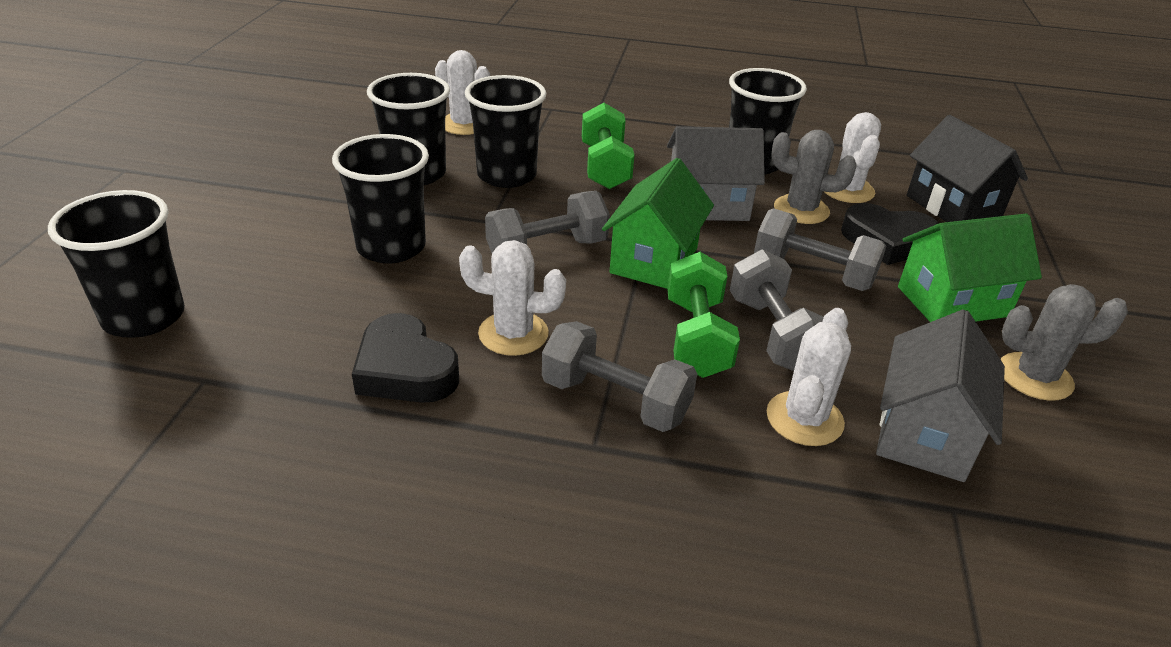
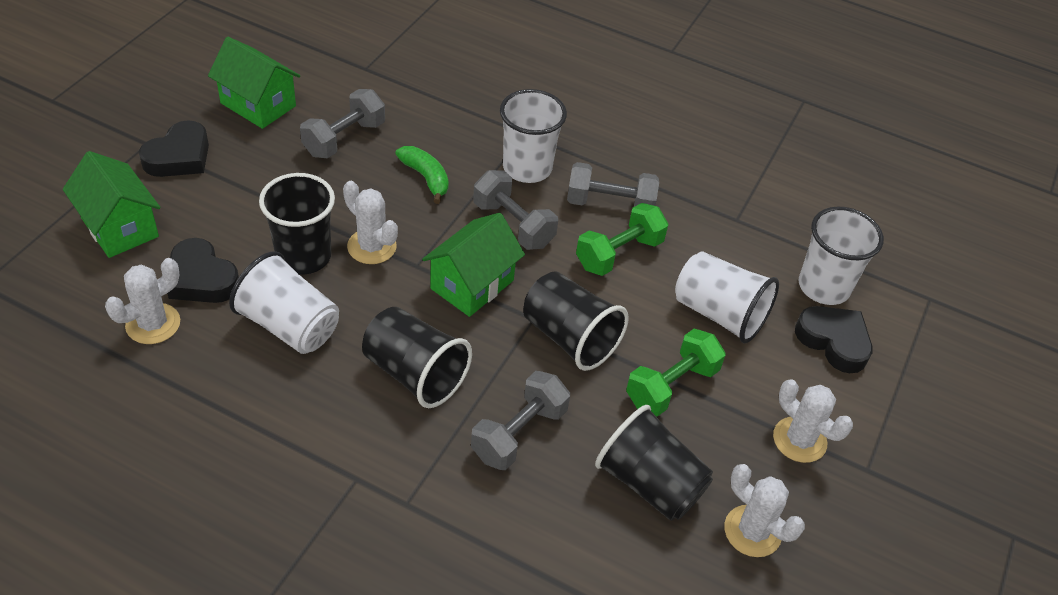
black cup: 5 -> 4
black heart: 2 -> 3
black house: 1 -> 0
green banana: 0 -> 1
green house: 2 -> 3
grey cactus: 2 -> 0
grey house: 2 -> 0
white cup: 0 -> 4

